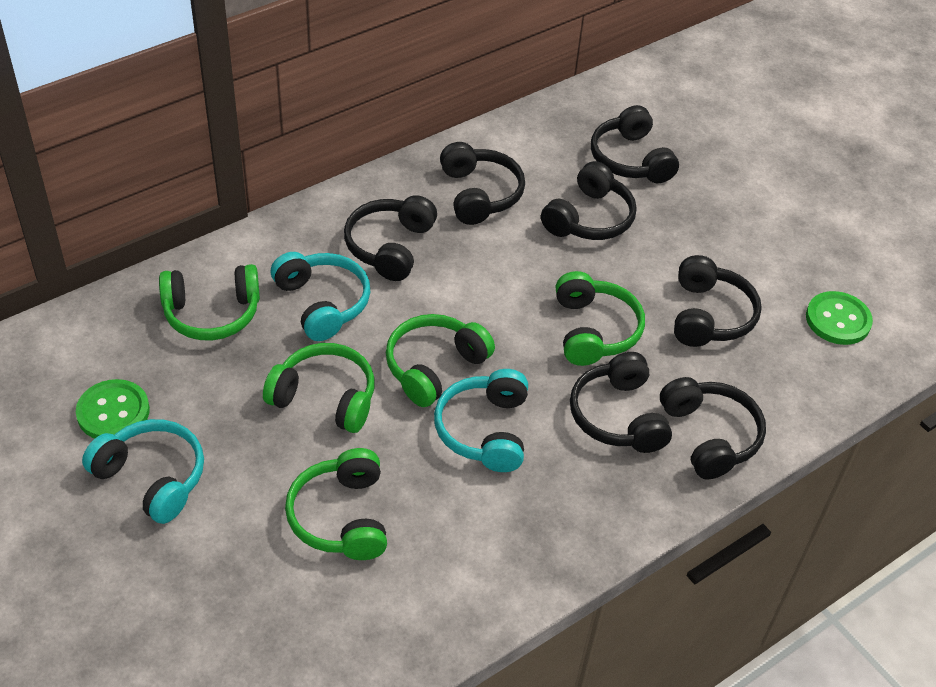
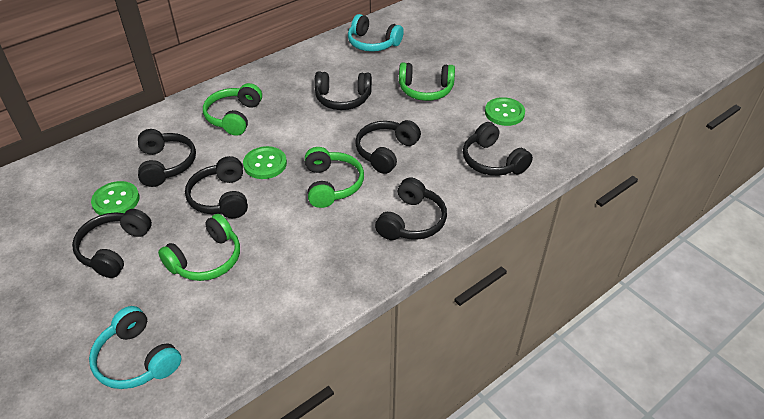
green button: 2 -> 3
green headphones: 5 -> 4
turquoise headphones: 3 -> 2

